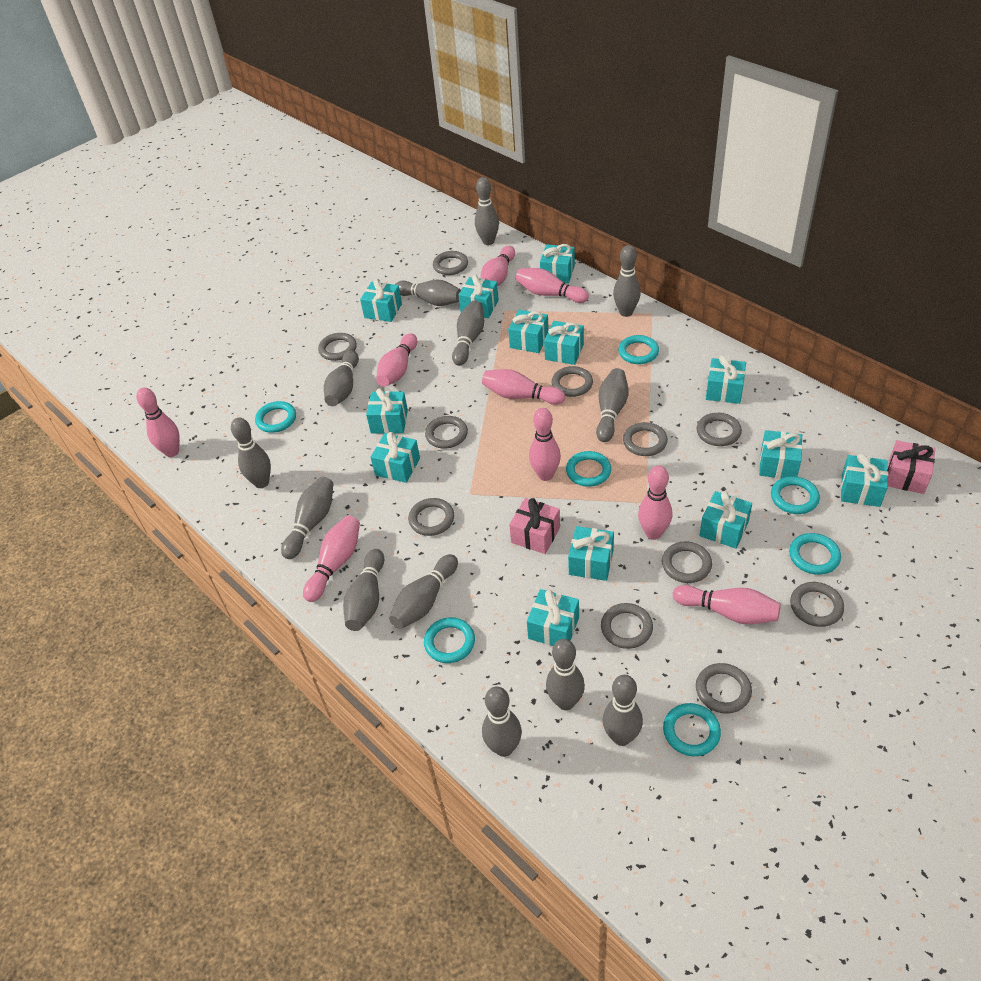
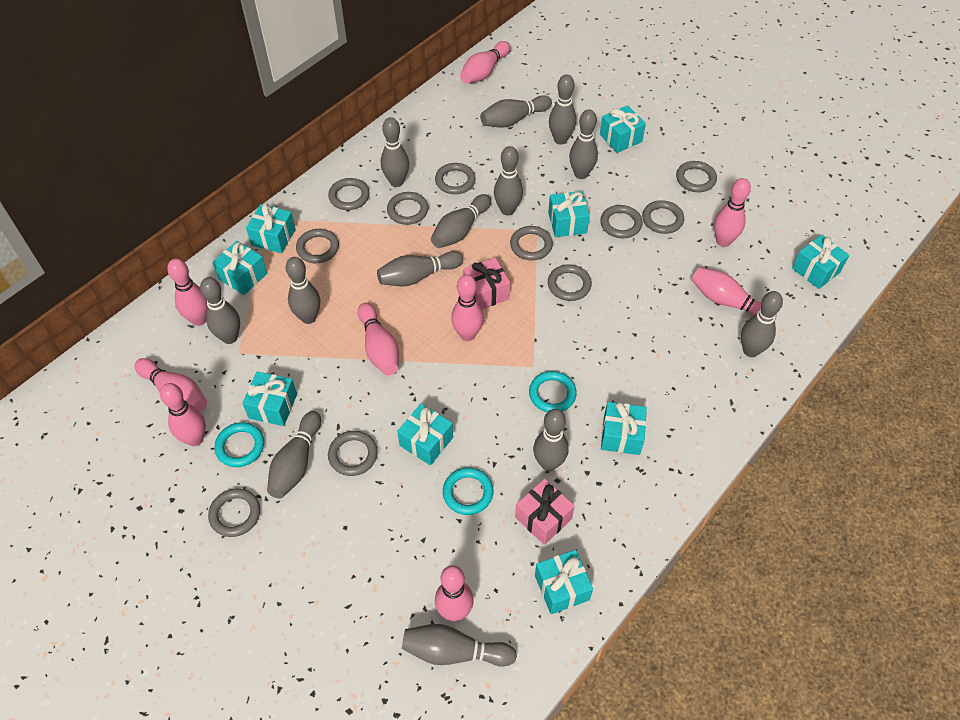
turquoise gift: 13 -> 9
turquoise ring: 7 -> 3

